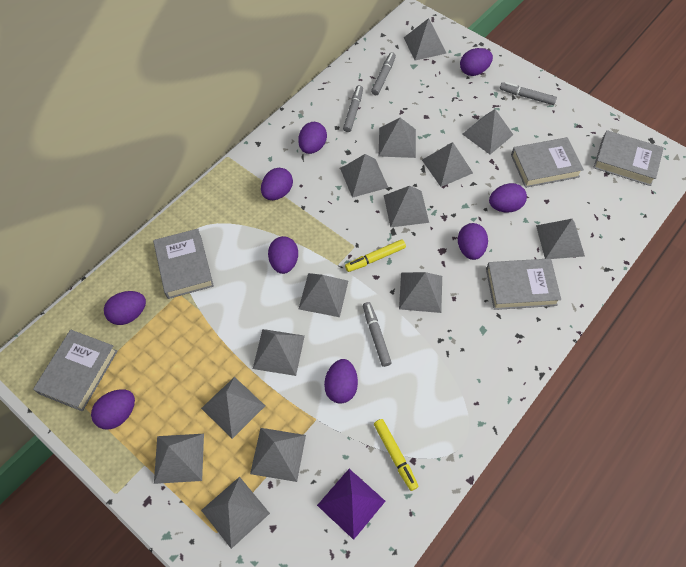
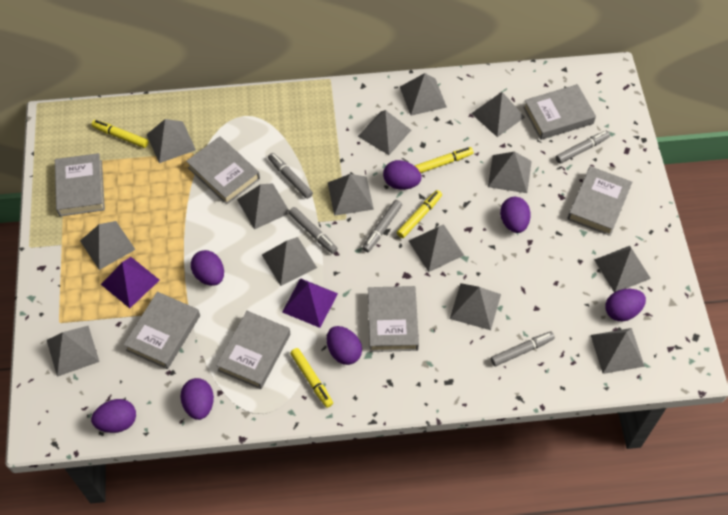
grey book: 5 -> 7
grey marker: 4 -> 5
purple egg: 9 -> 7
purple pyramid: 1 -> 2
yellow marker: 2 -> 4

